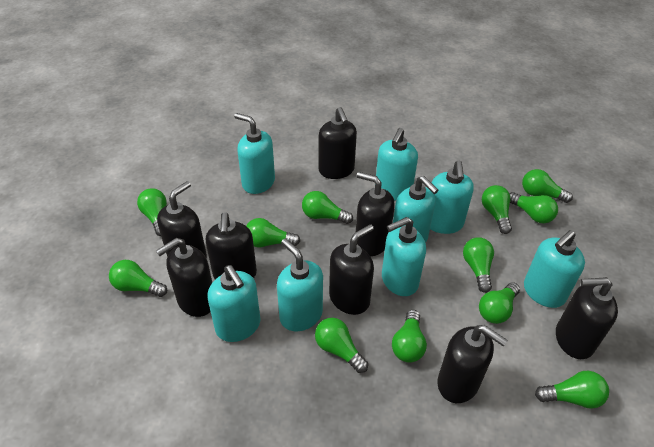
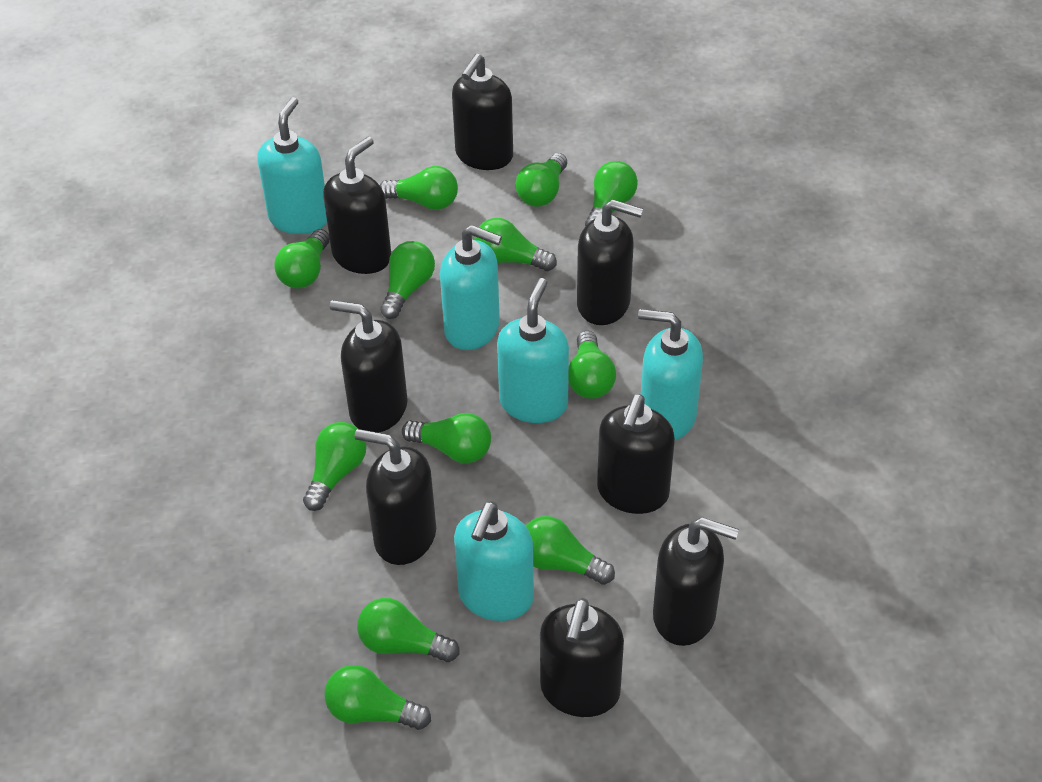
turquoise soap dispenser: 8 -> 5

